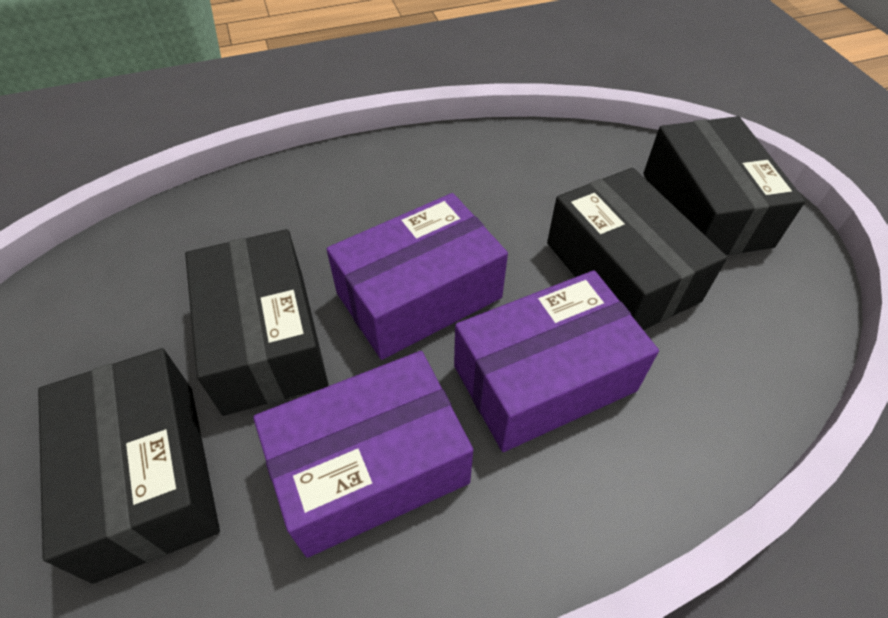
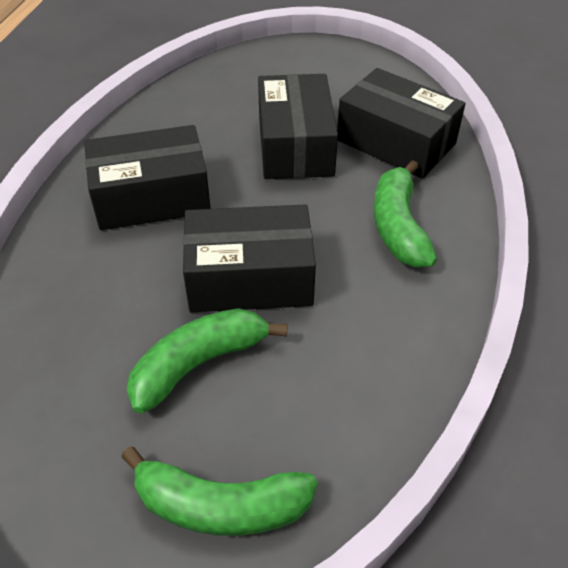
green banana: 0 -> 3
purple box: 3 -> 0

